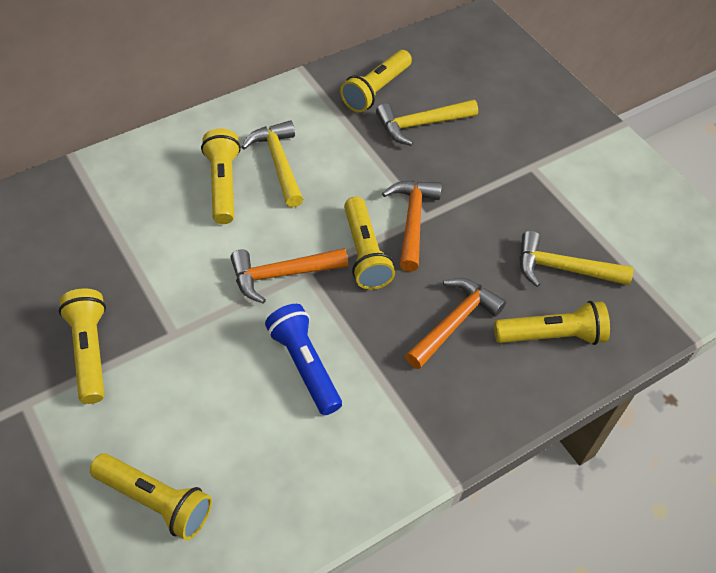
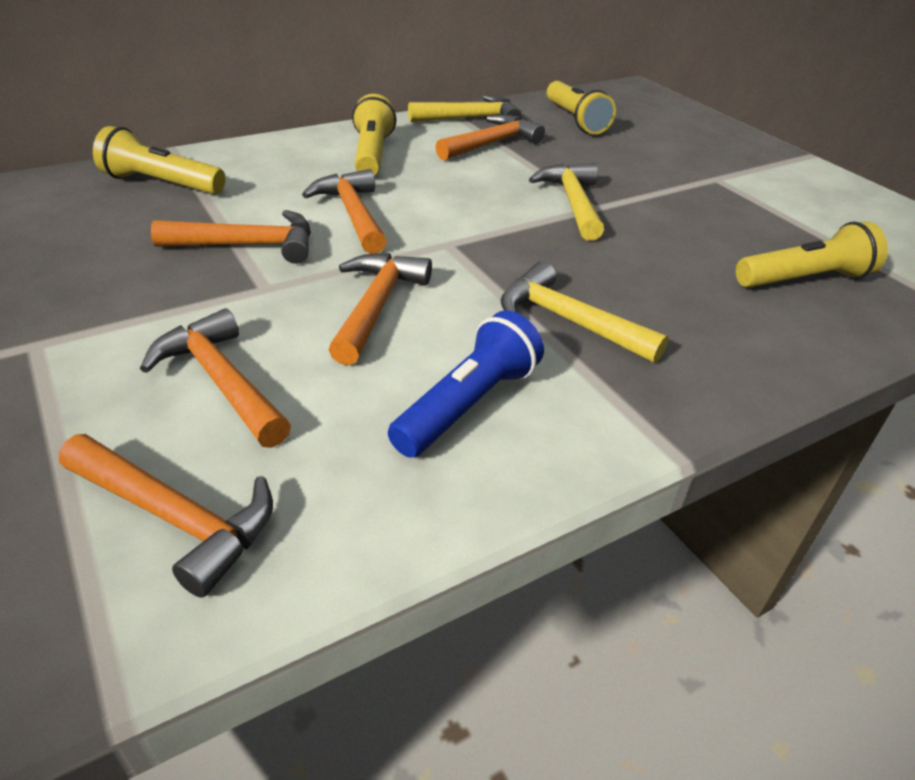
orange hammer: 3 -> 6
yellow flashlight: 6 -> 4

